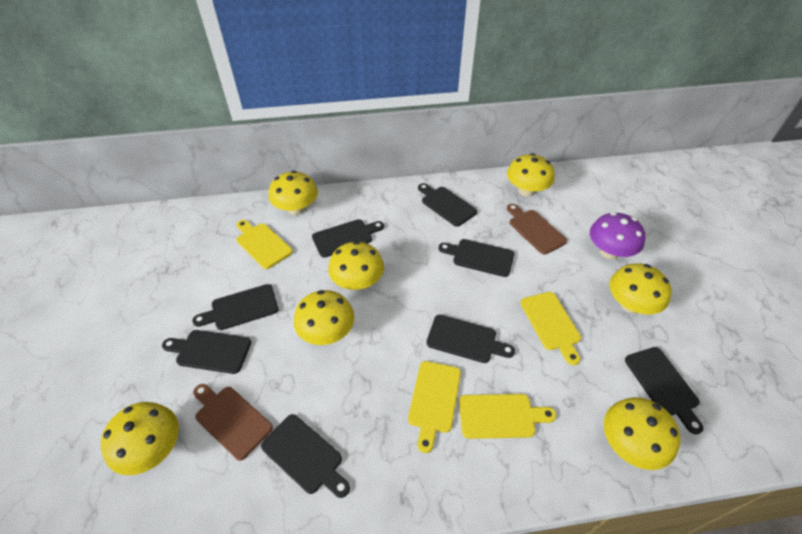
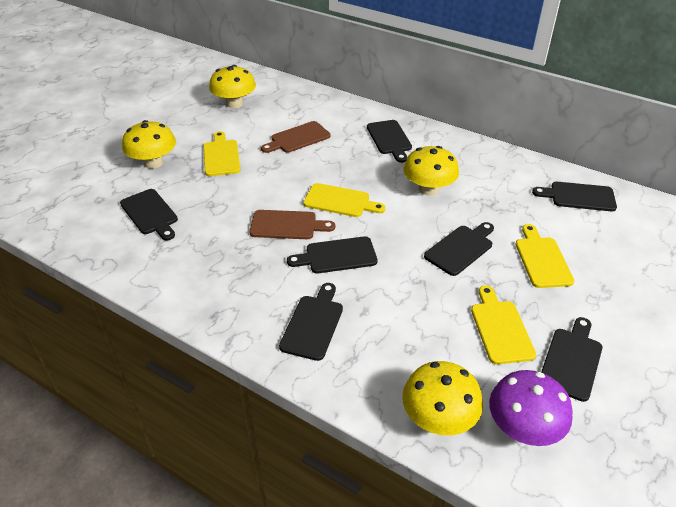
black cutting board: 8 -> 7
yellow mushroom: 7 -> 4

